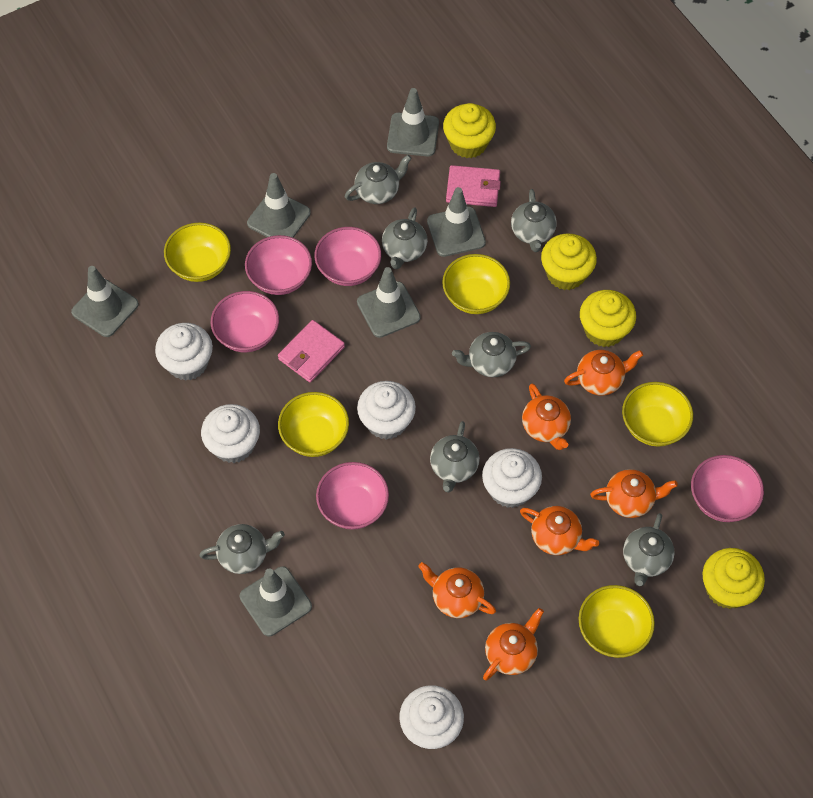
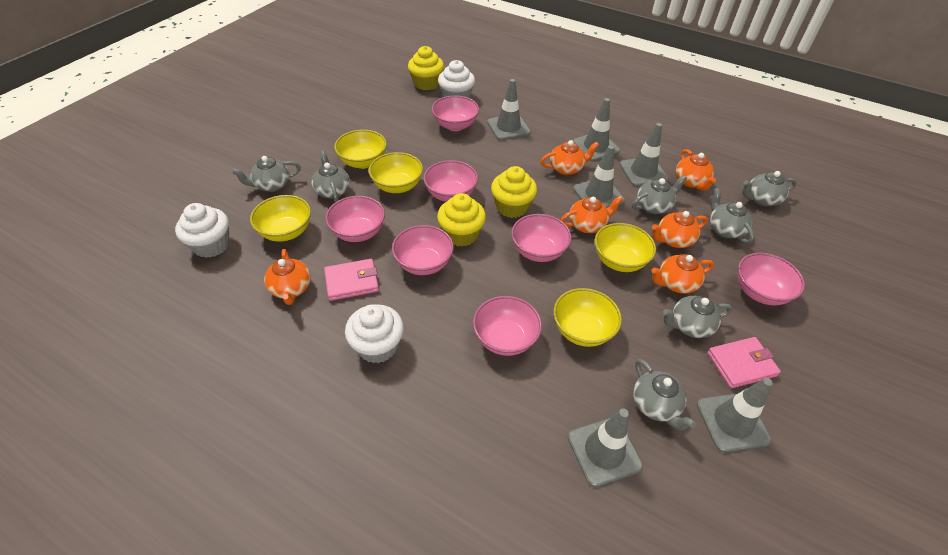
pink bowl: 5 -> 7
white cupcake: 5 -> 3
yellow cupcake: 4 -> 3

